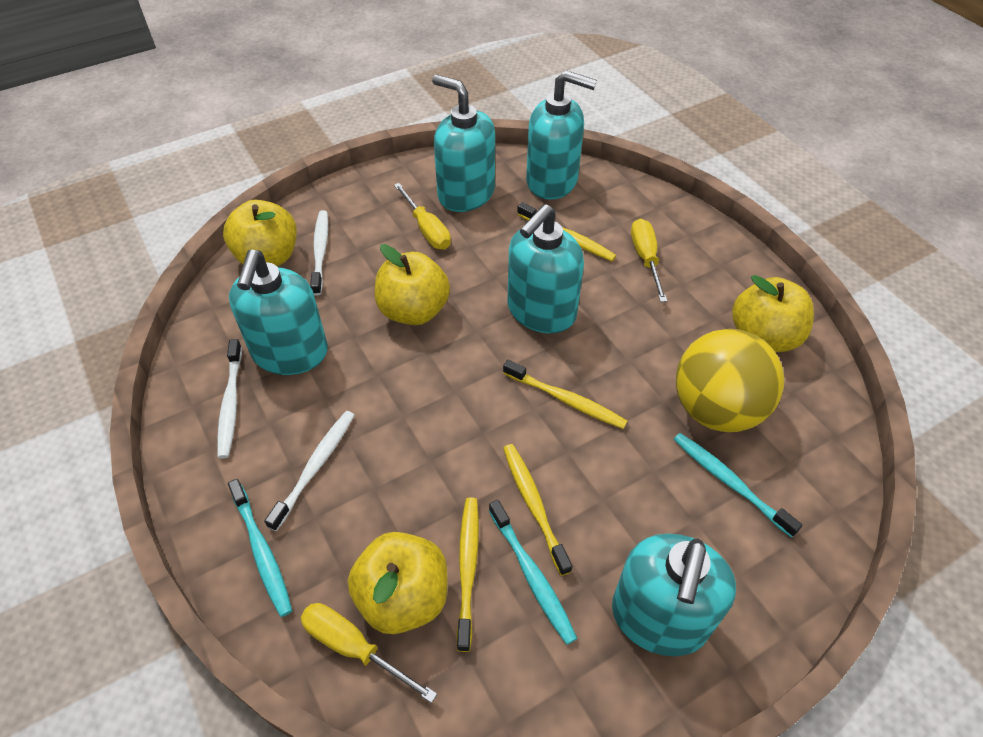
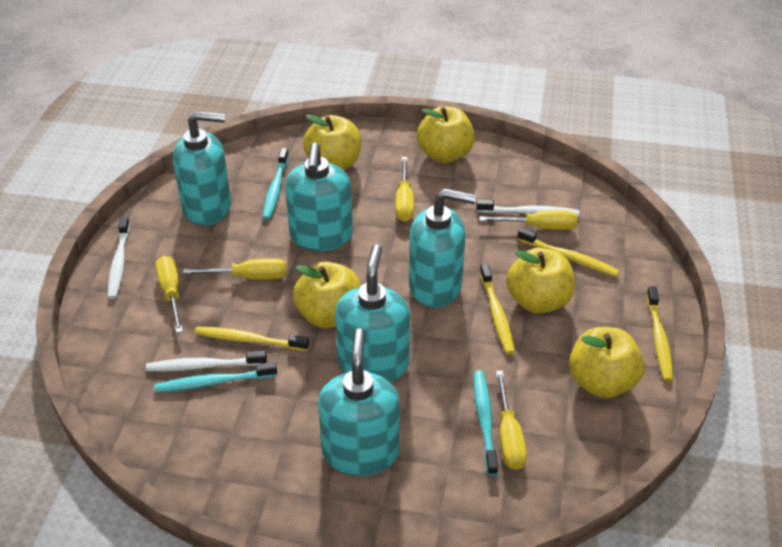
yellow apple: 4 -> 5
yellow ball: 1 -> 0
yellow screwdriver: 3 -> 5

